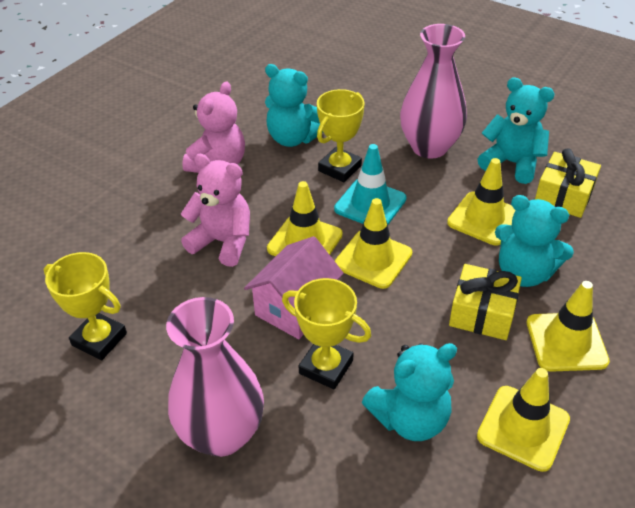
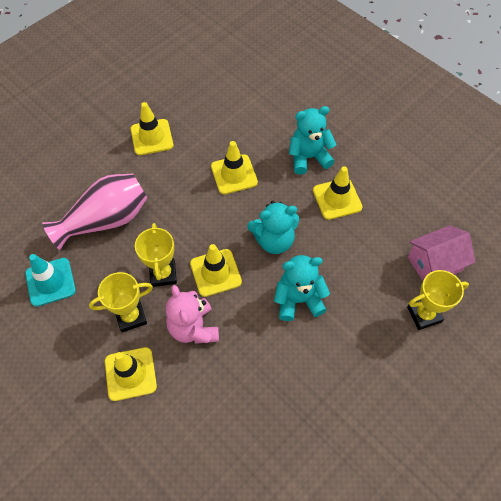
pink teddy bear: 2 -> 1
pink vase: 2 -> 1
turquoise teddy bear: 4 -> 3
yellow gift: 2 -> 0

